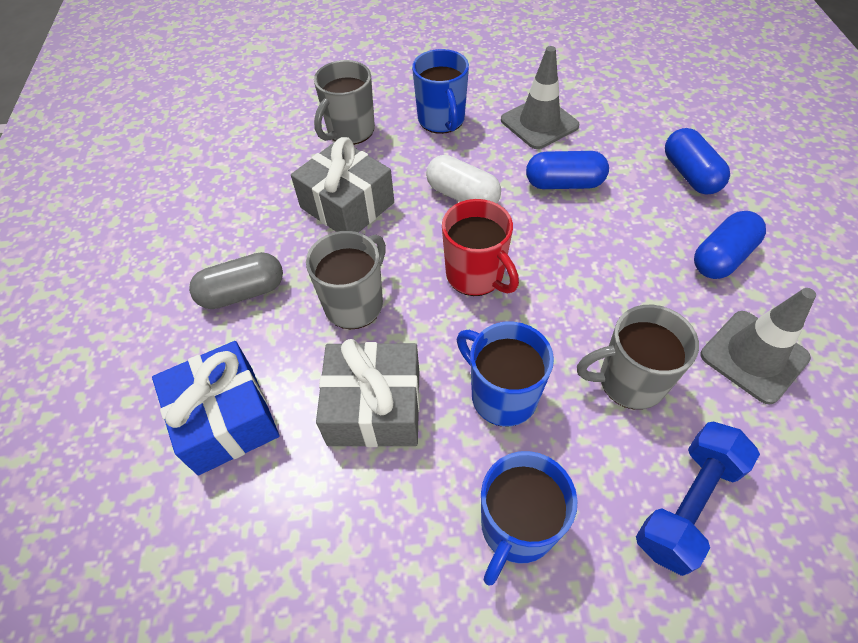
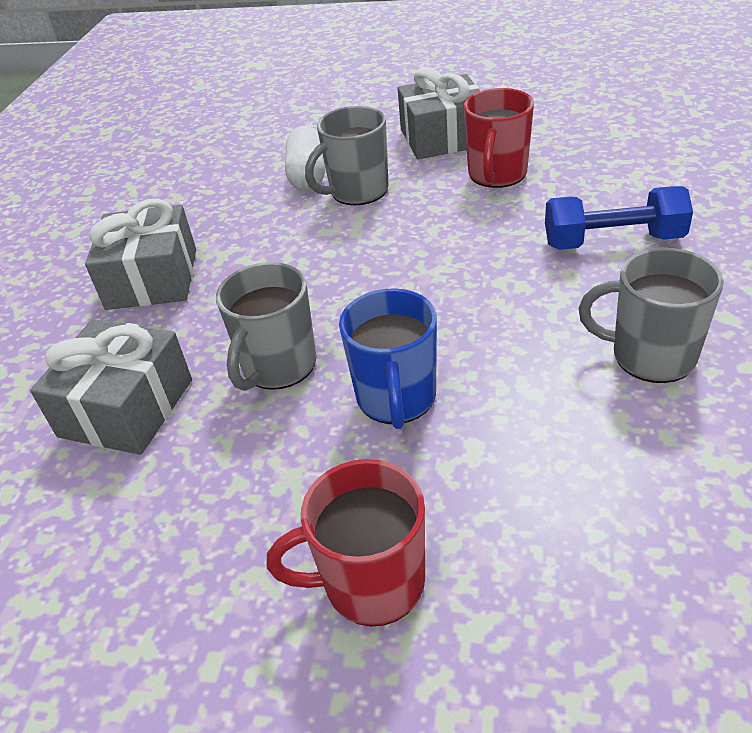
blue capsule: 3 -> 0
blue gift: 1 -> 0
blue mug: 3 -> 1
grey capsule: 1 -> 0
grey gift: 2 -> 3
grey traffic cone: 2 -> 0
red mug: 1 -> 2

